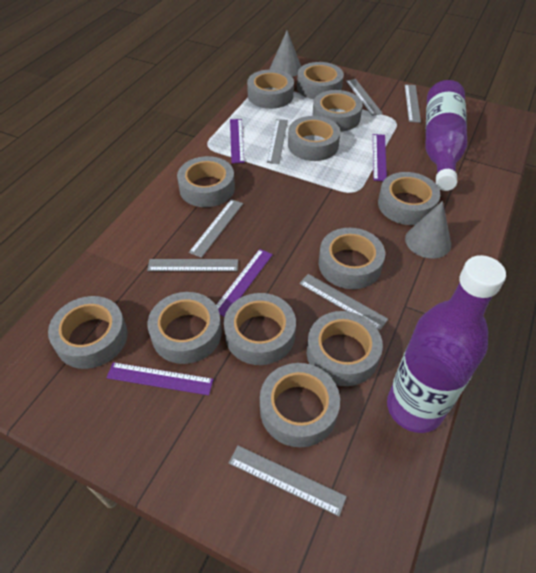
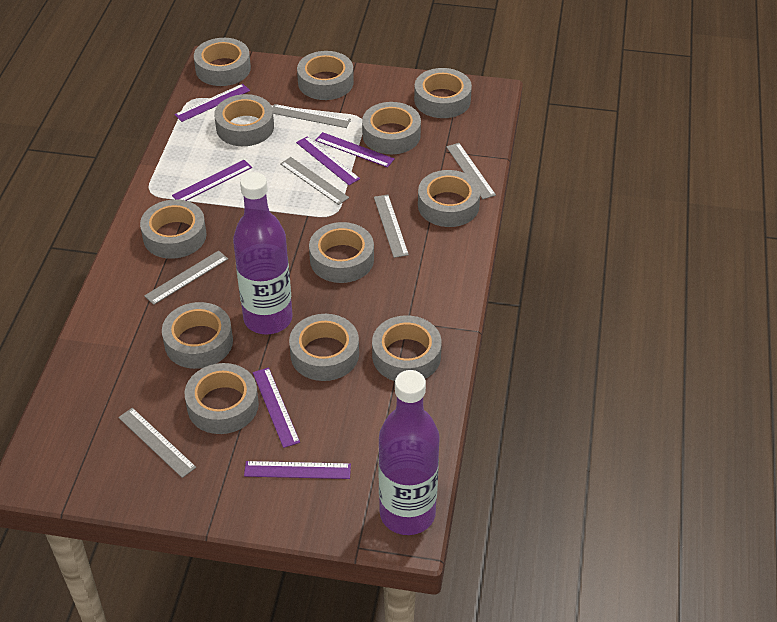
grey cone: 2 -> 0
grey ruler: 7 -> 6
purple ruler: 4 -> 6

